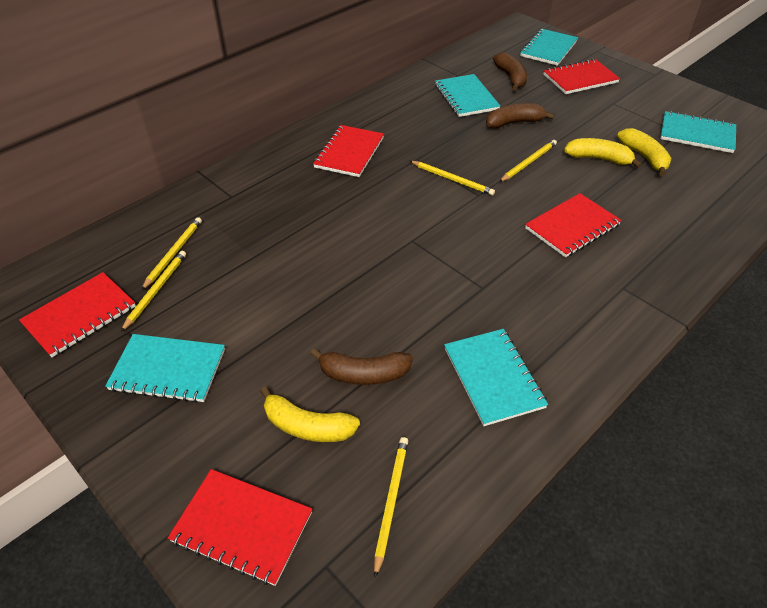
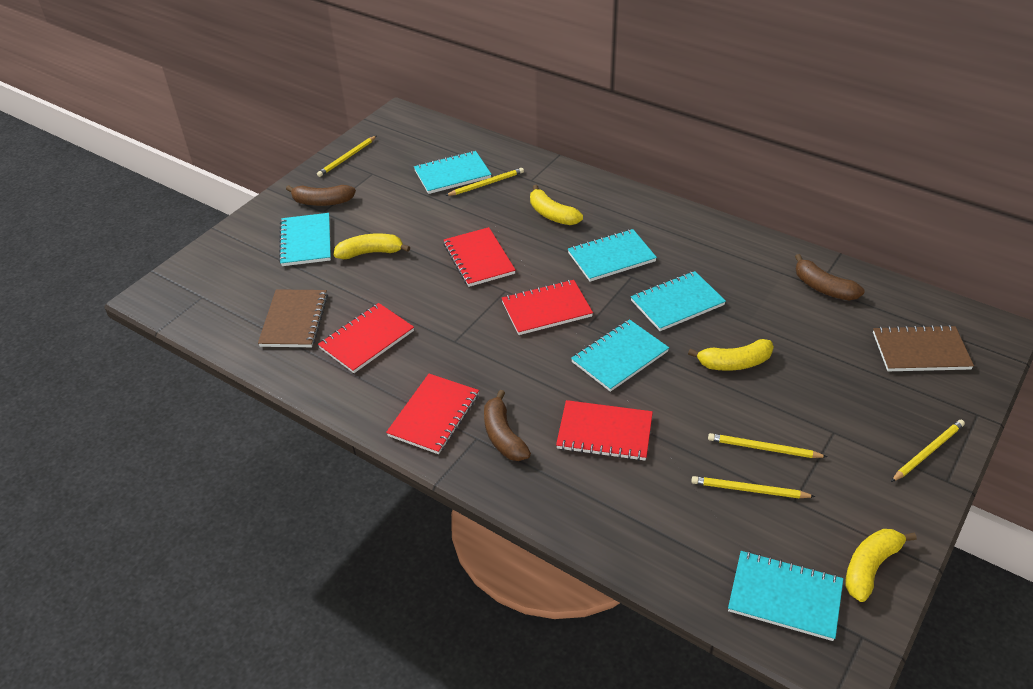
brown notebook: 0 -> 2
turquoise notebook: 5 -> 6
yellow banana: 3 -> 4

